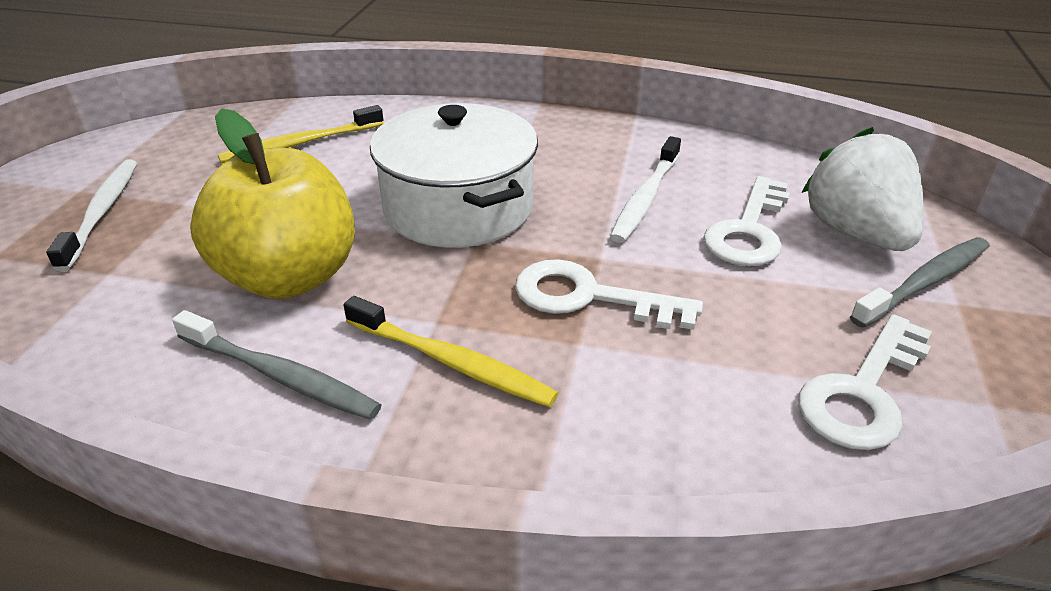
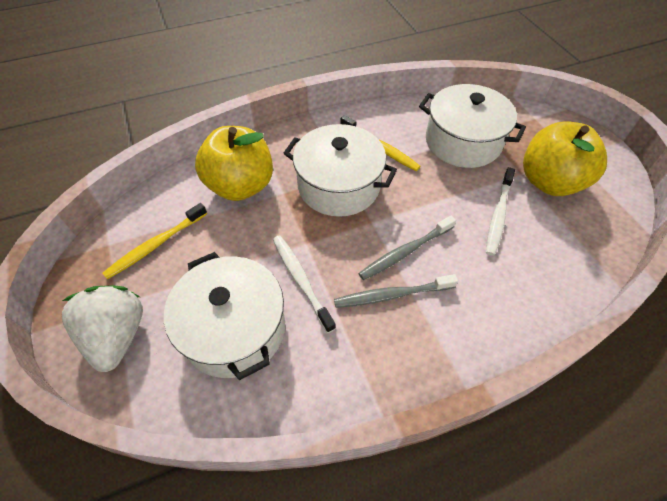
white key: 3 -> 0
white pot: 1 -> 3
yellow apple: 1 -> 2

